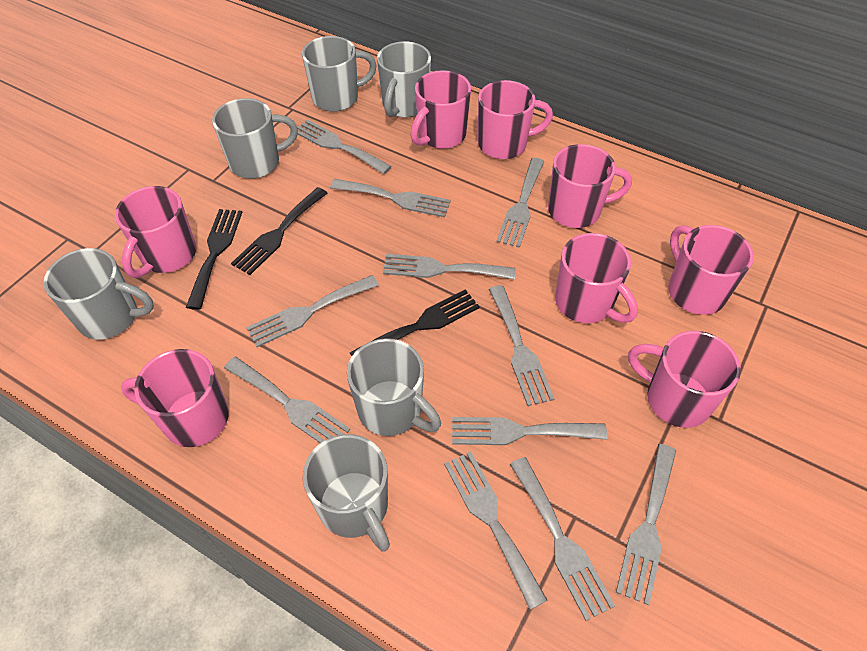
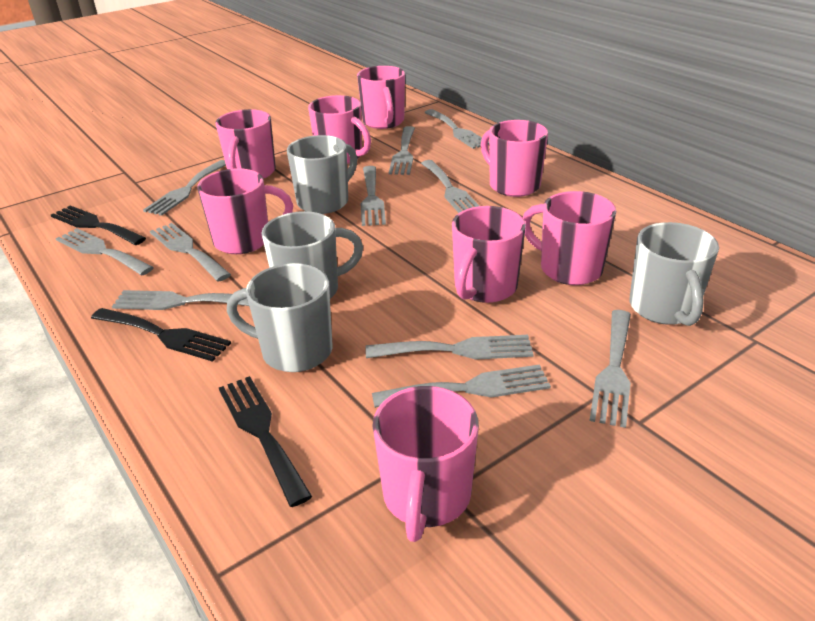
grey mug: 6 -> 4

